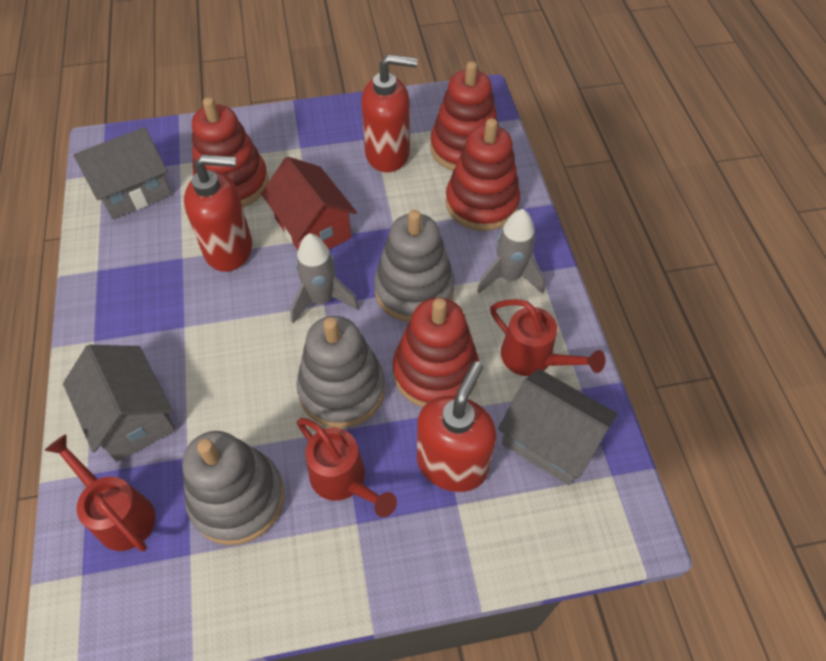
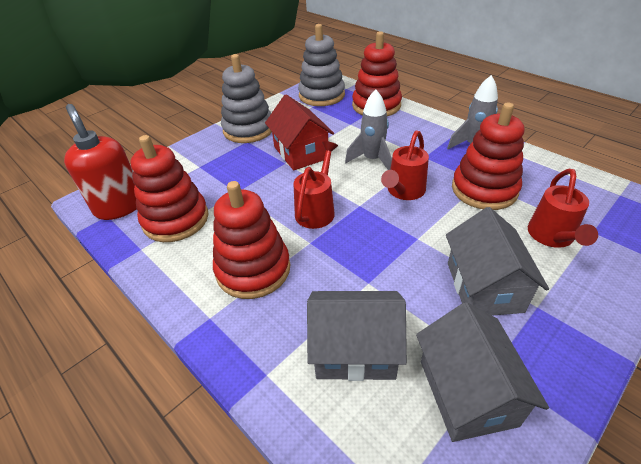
grey stacking toy: 3 -> 2
red soap dispenser: 3 -> 1

